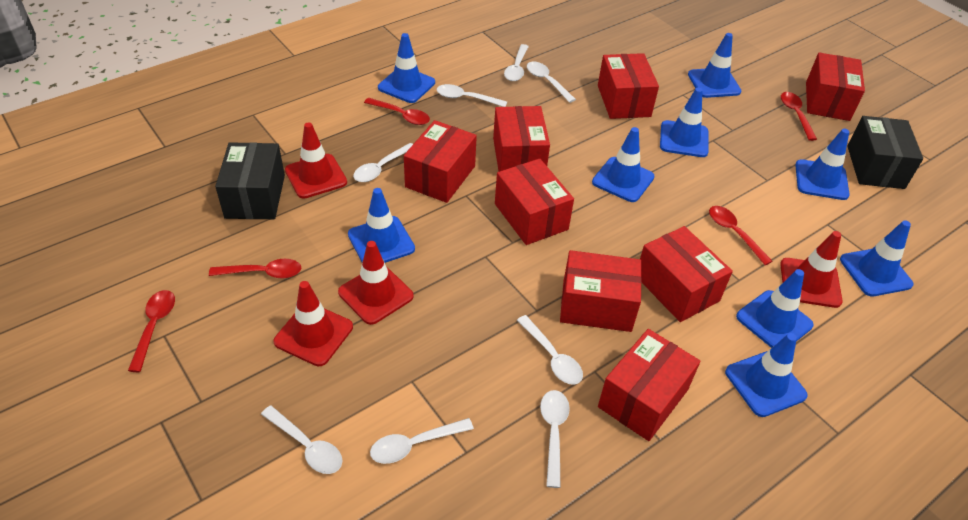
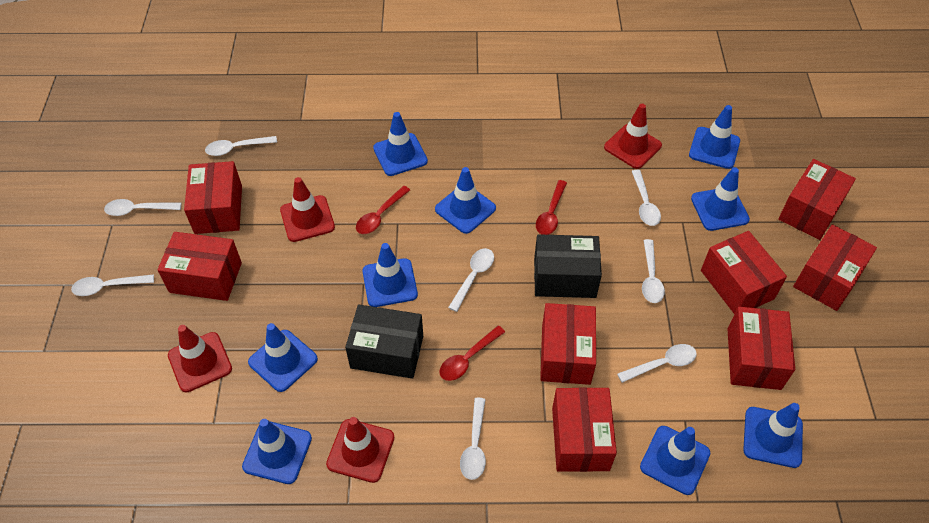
red spoon: 5 -> 3

